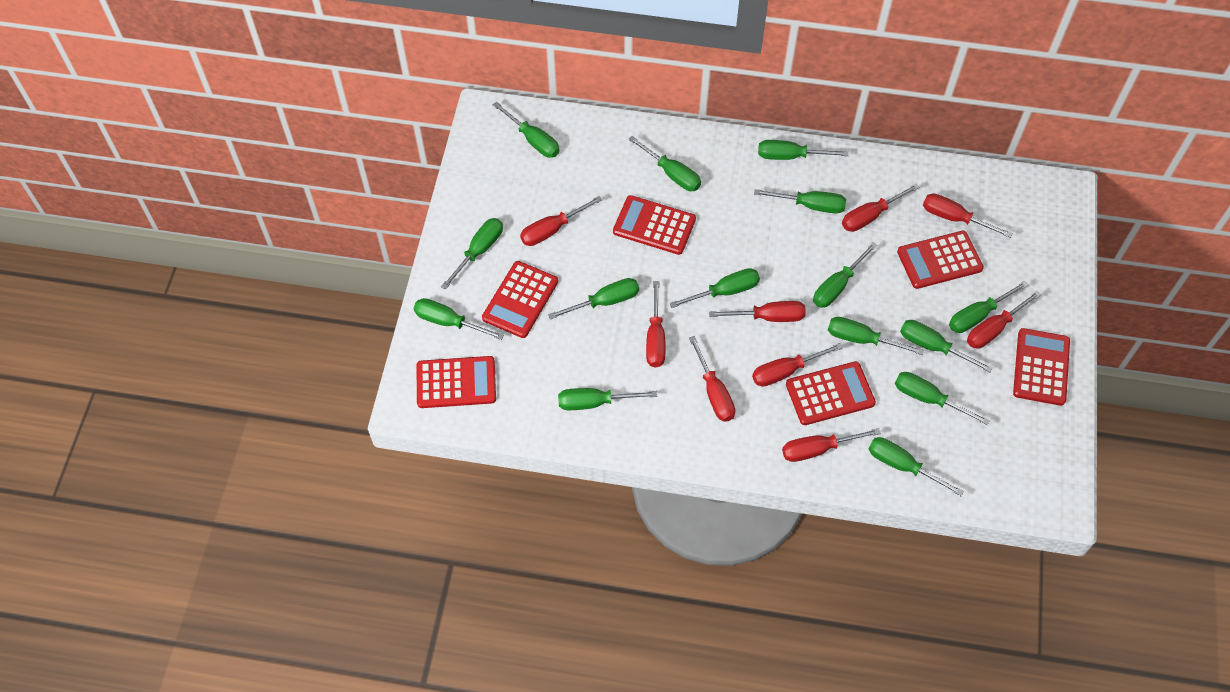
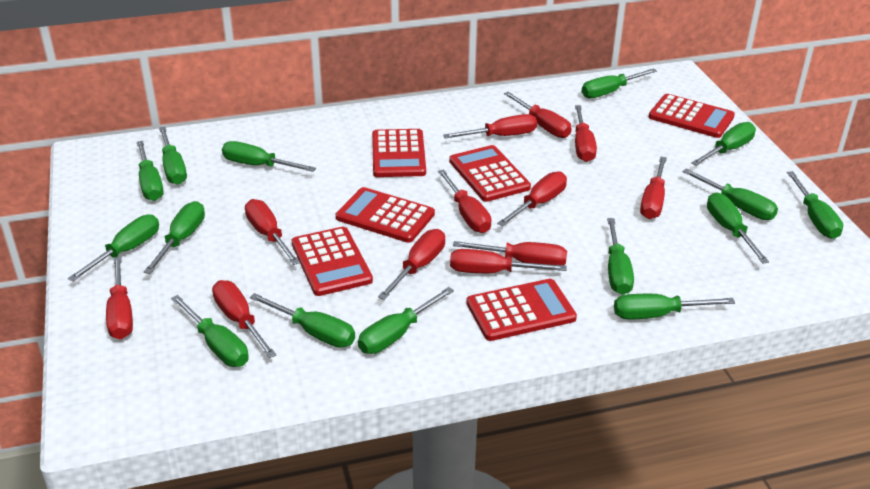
red screwdriver: 9 -> 12

